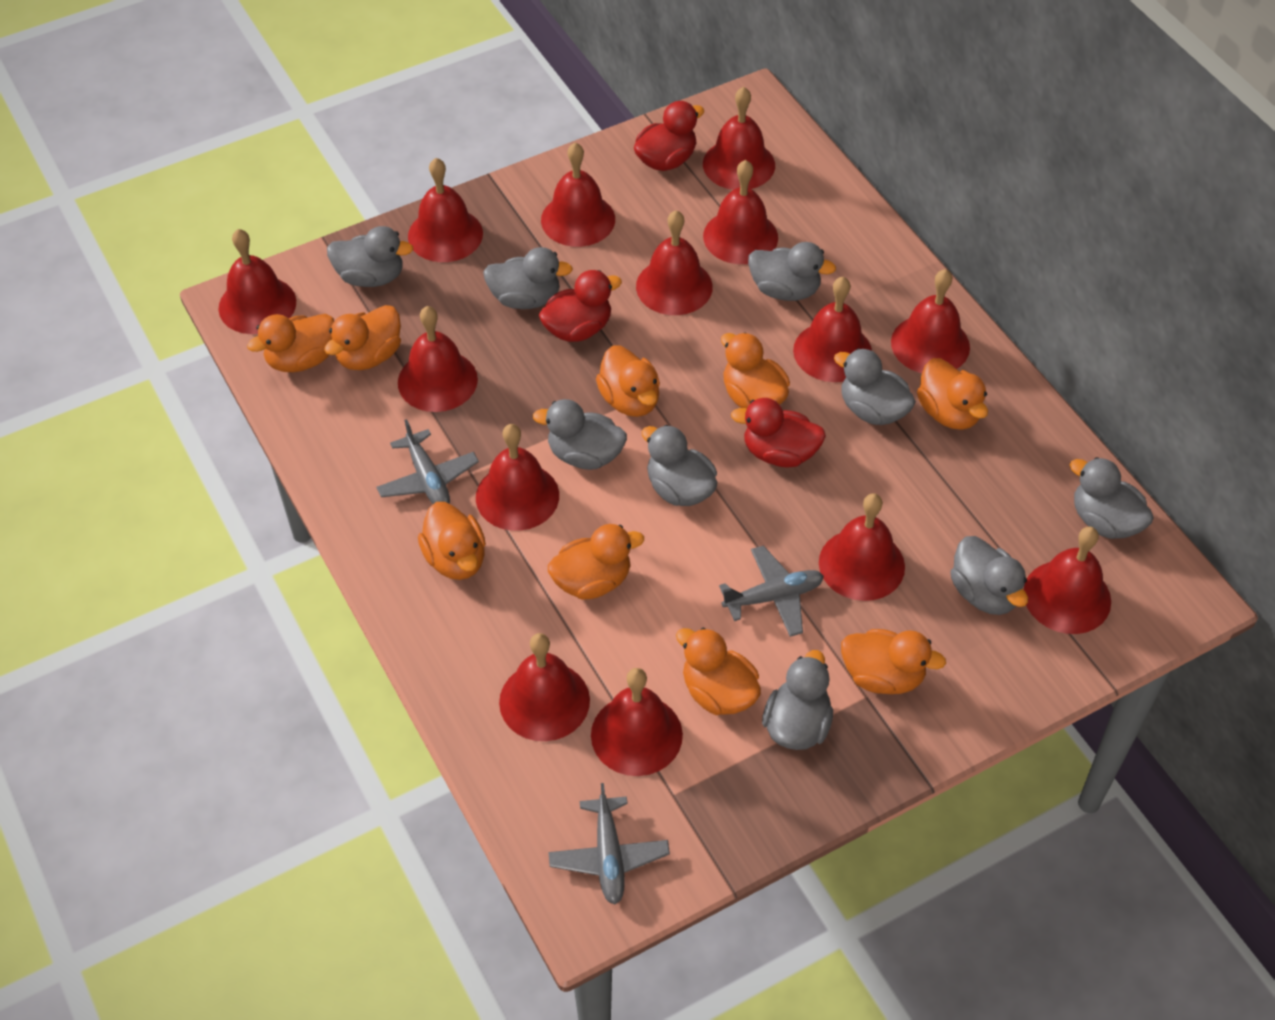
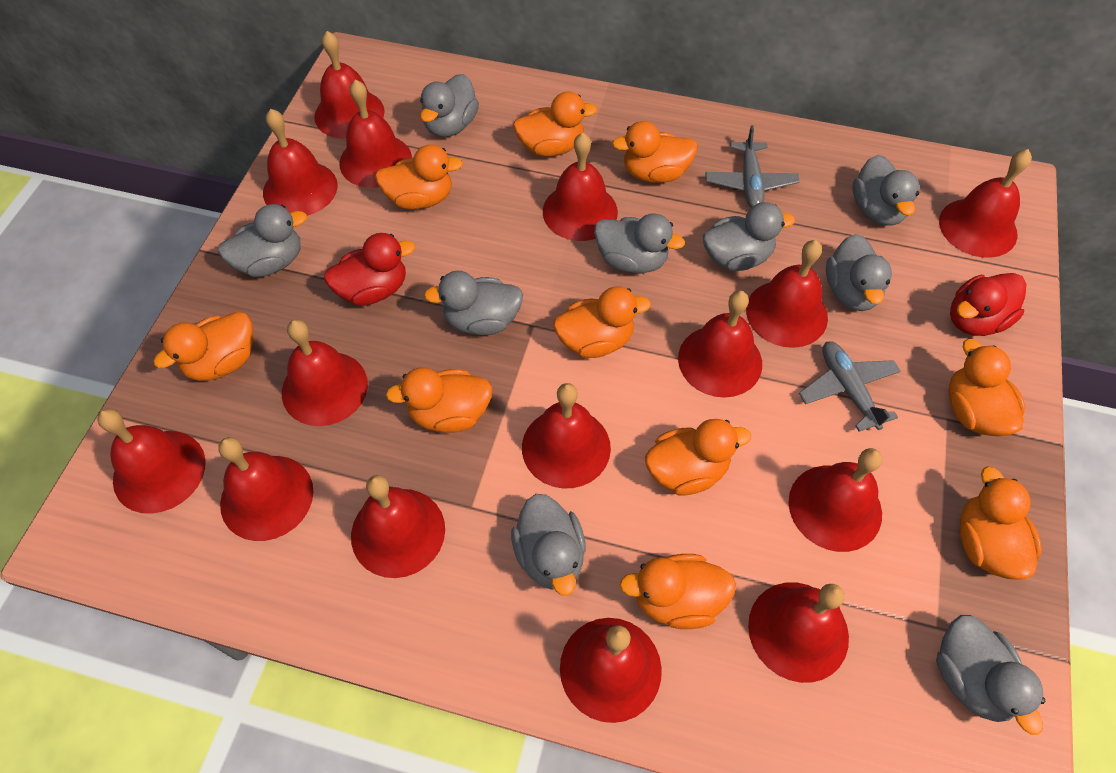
grey plane: 3 -> 2
orange duck: 9 -> 10
red bell: 14 -> 15
red duck: 3 -> 2

